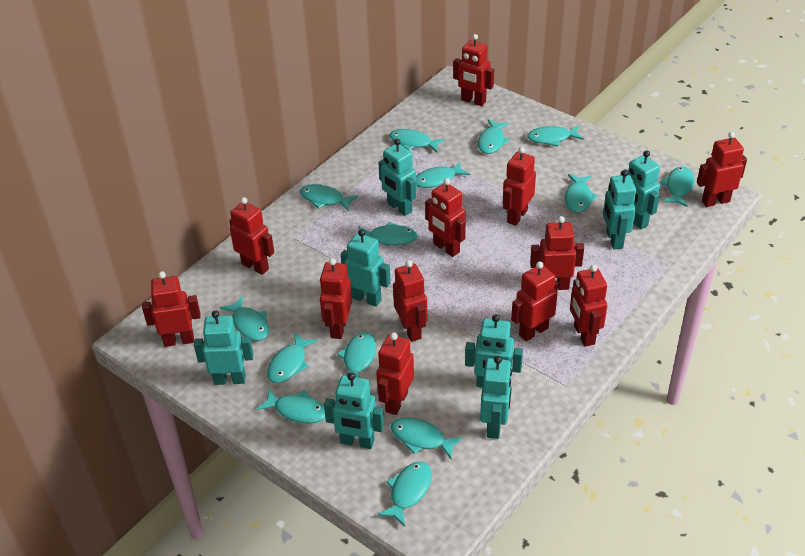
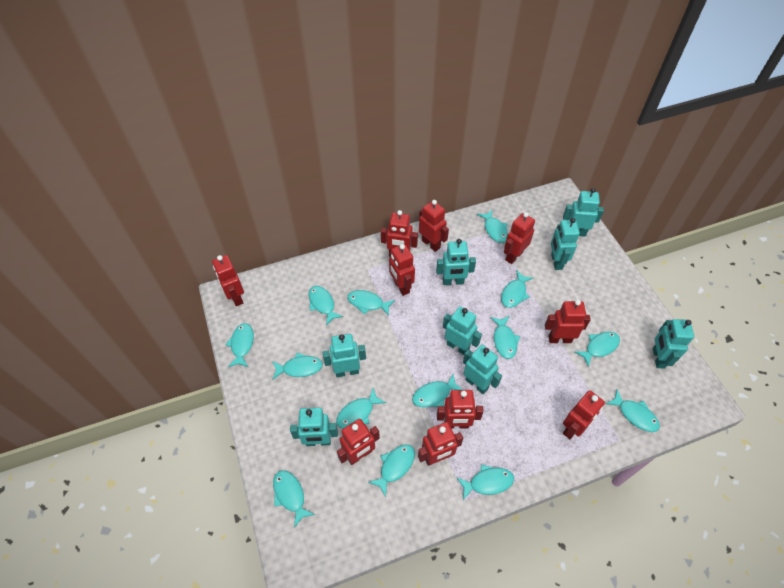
red robot: 12 -> 10

